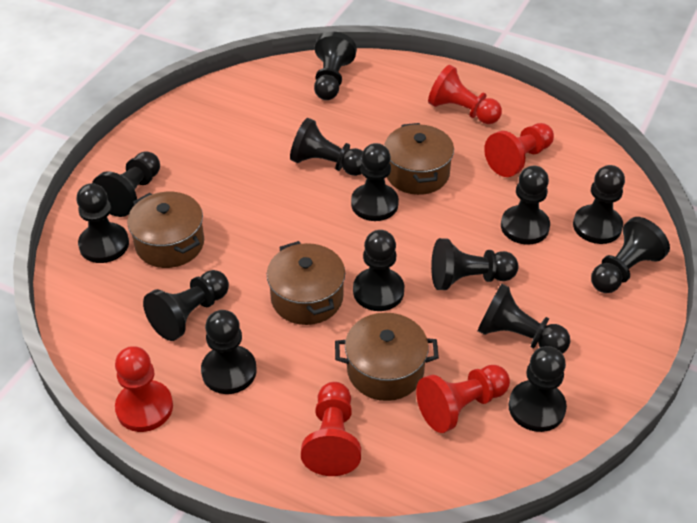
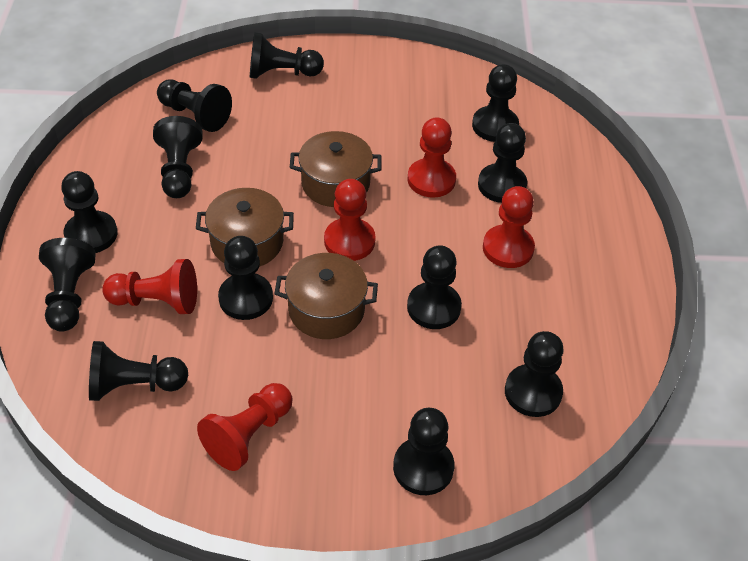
black pawn: 14 -> 12
brown pot: 4 -> 3

